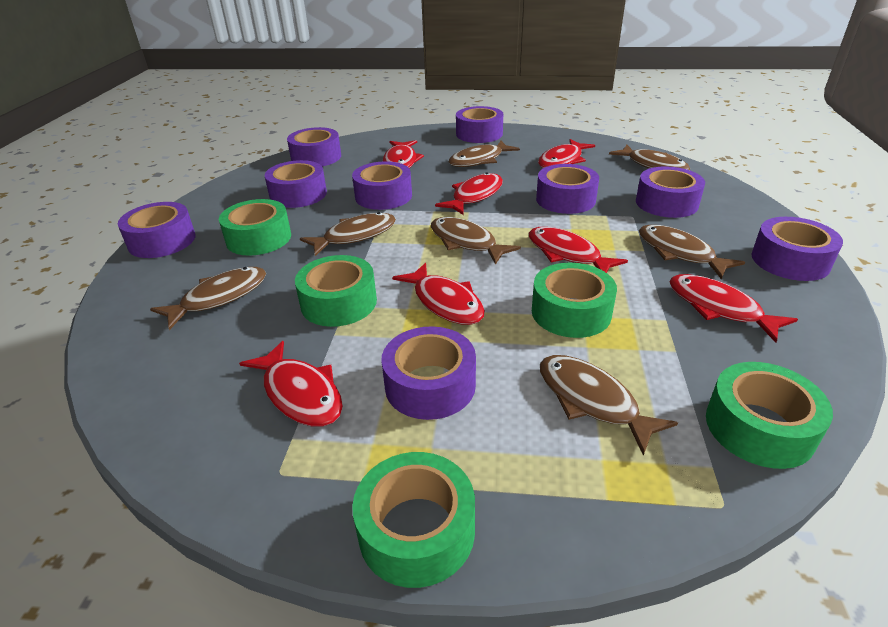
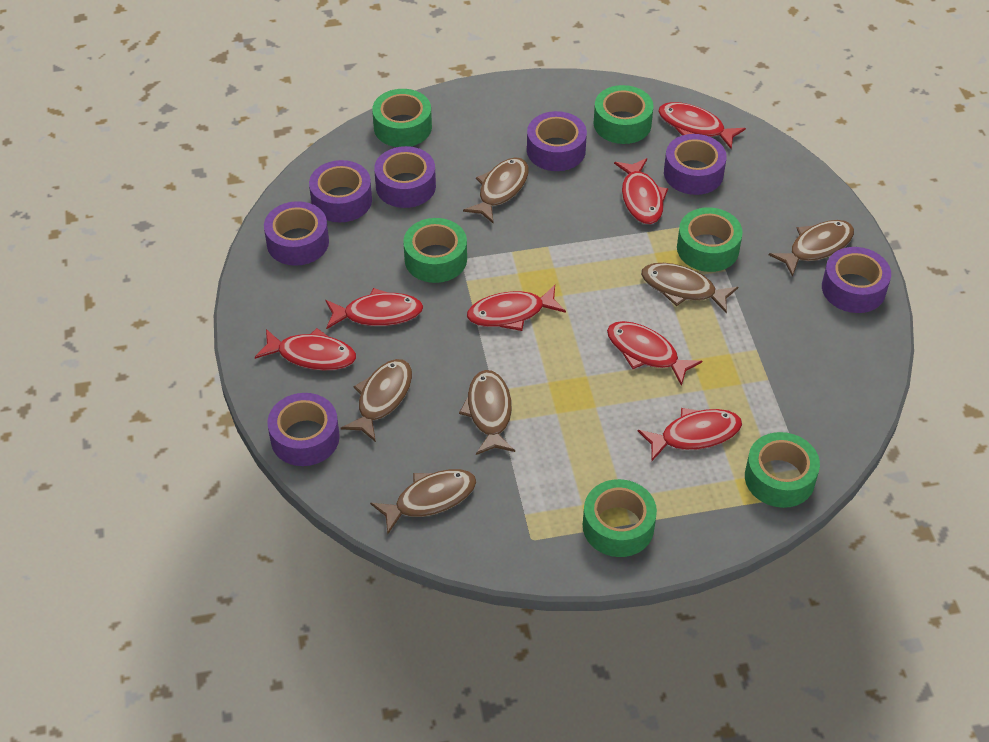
brown fish: 7 -> 6
green tape: 5 -> 6
purple tape: 9 -> 7

